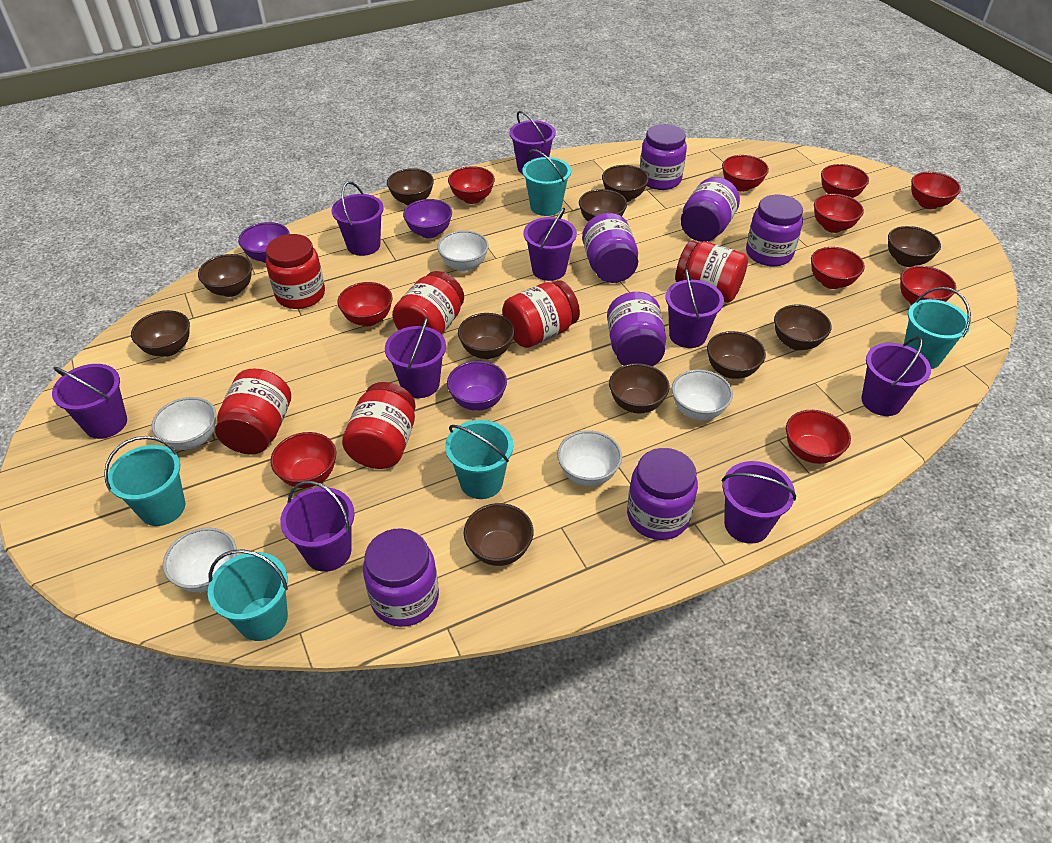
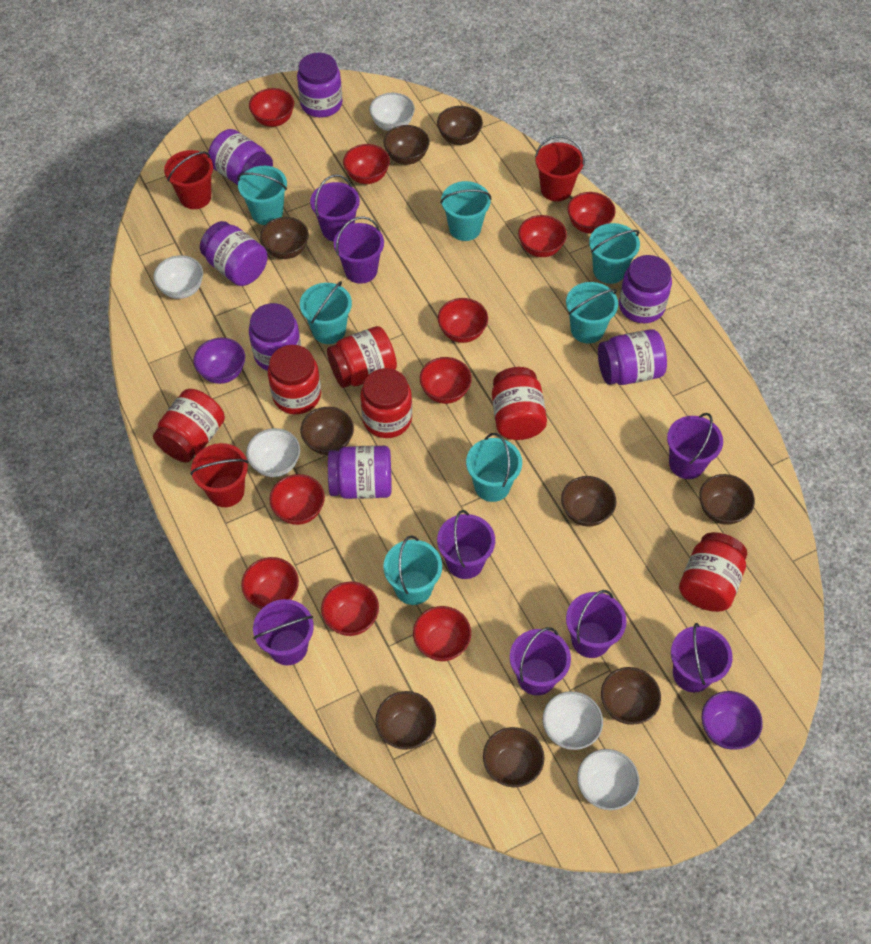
brown bowl: 11 -> 9
purple bowl: 3 -> 2
purple bucket: 9 -> 8
red bucket: 0 -> 3
turquoise bucket: 5 -> 7

